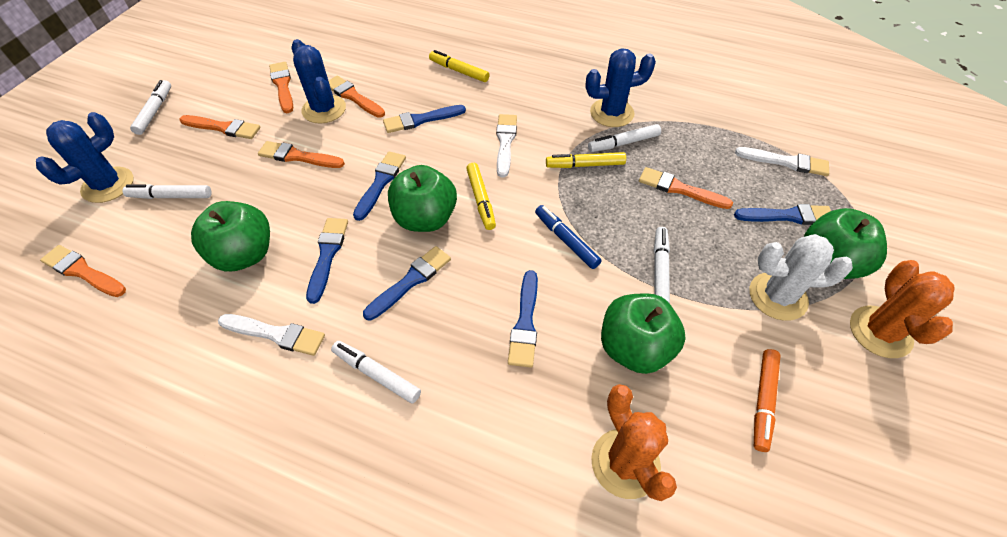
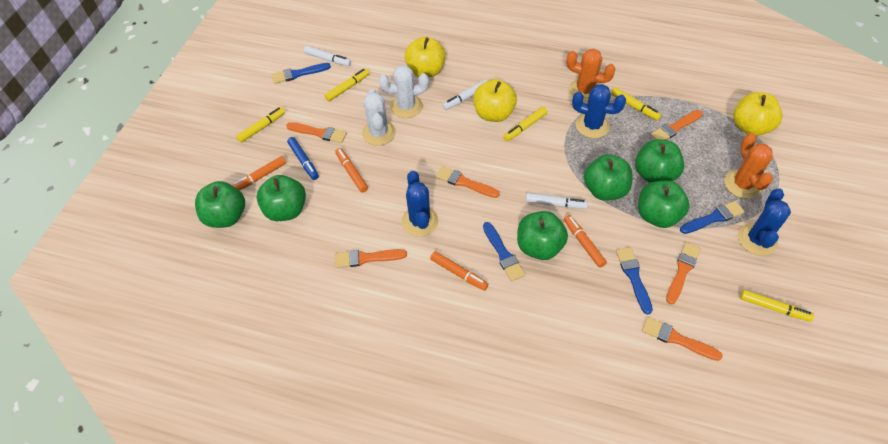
blue brush: 6 -> 4
green apple: 4 -> 6
orange marker: 1 -> 4
white brush: 3 -> 0
white cactus: 1 -> 2
white marker: 5 -> 3
yellow apple: 0 -> 3
yellow marker: 3 -> 5

